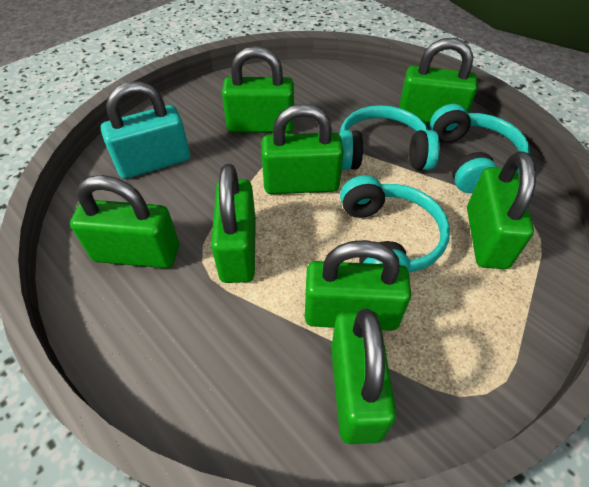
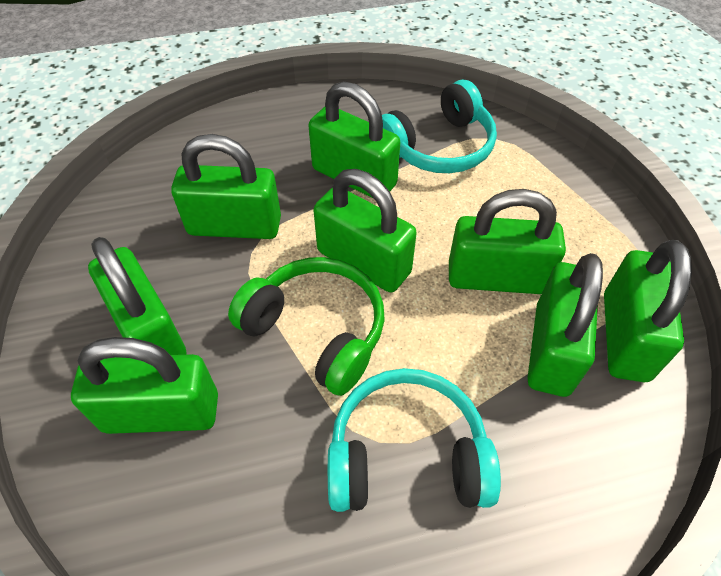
green headphones: 0 -> 1
turquoise headphones: 3 -> 2
turquoise padlock: 1 -> 0

